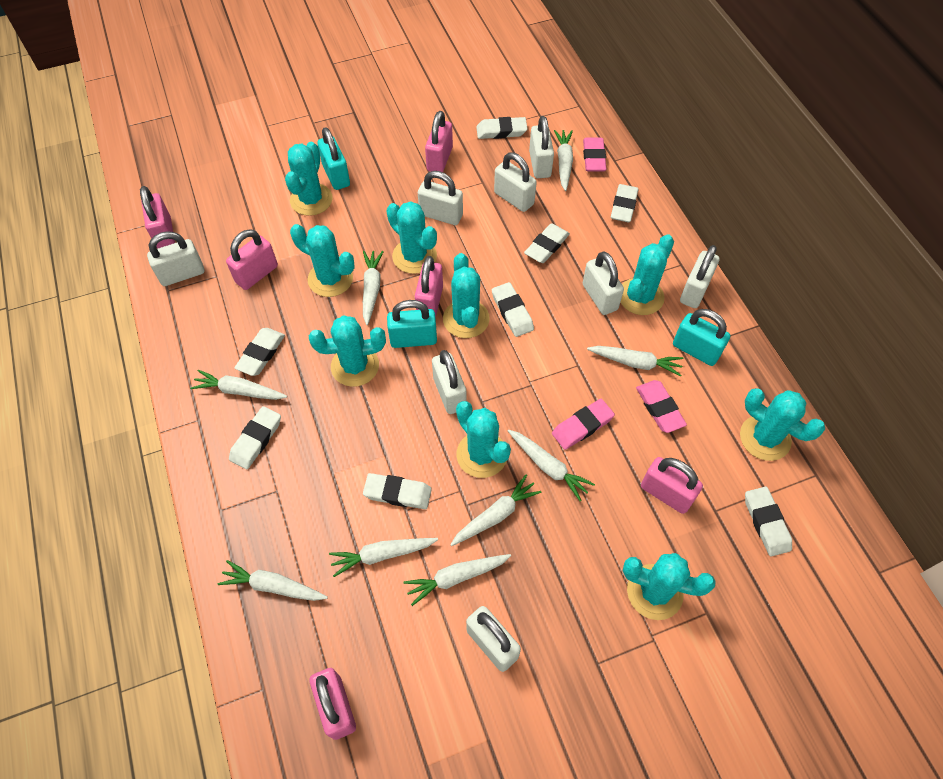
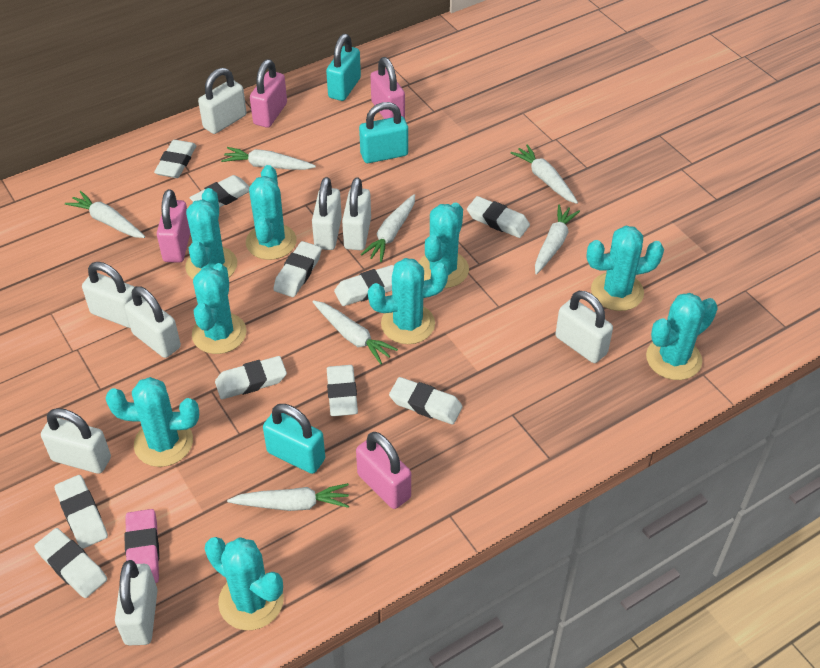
pink eraser: 3 -> 1
pink padlock: 6 -> 4
white carrot: 9 -> 7
white eraser: 8 -> 10

